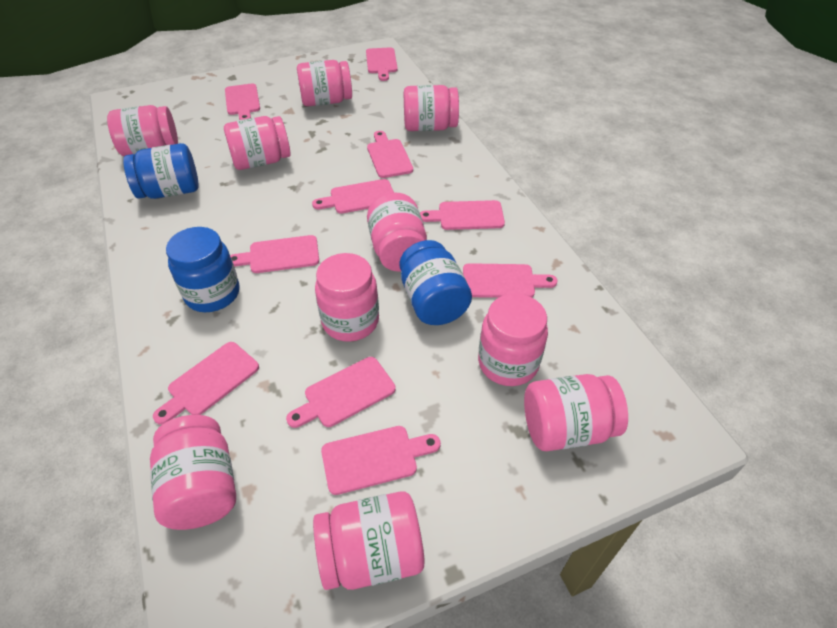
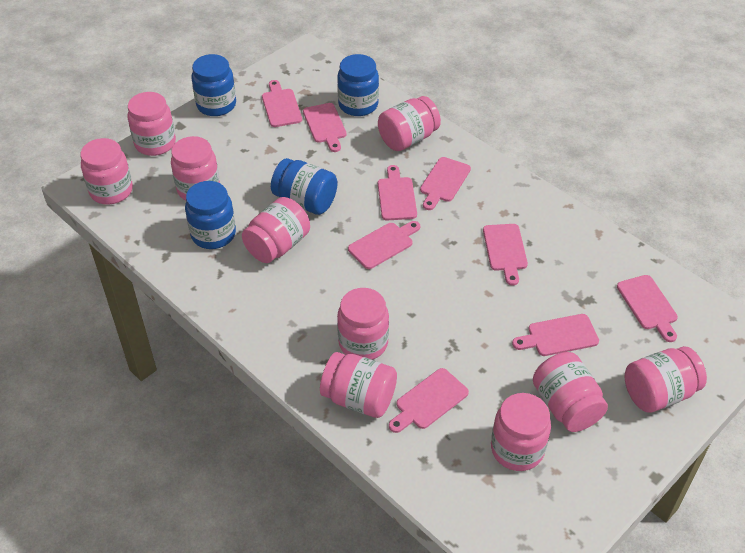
blue jar: 3 -> 4
pink cutting board: 10 -> 9

